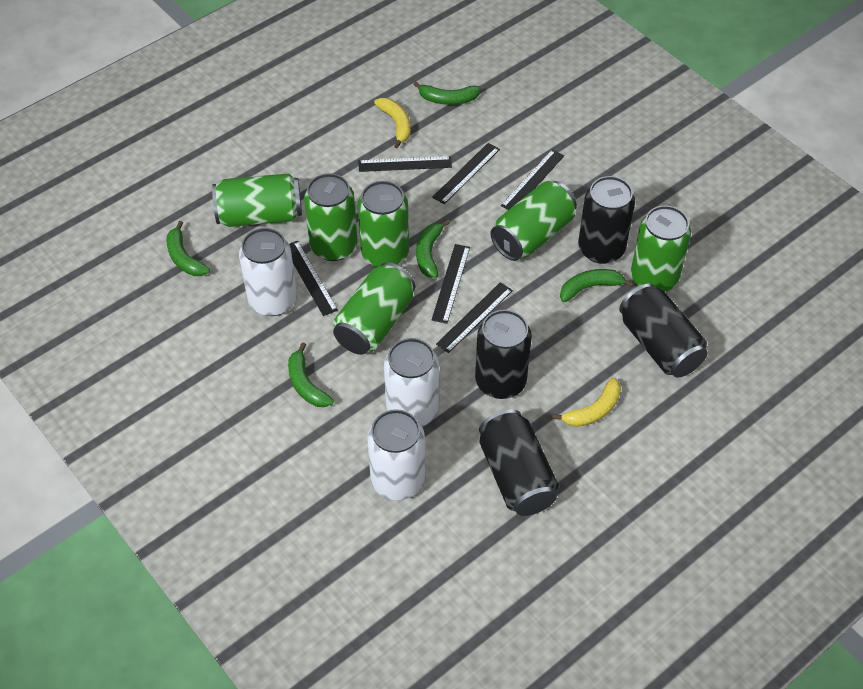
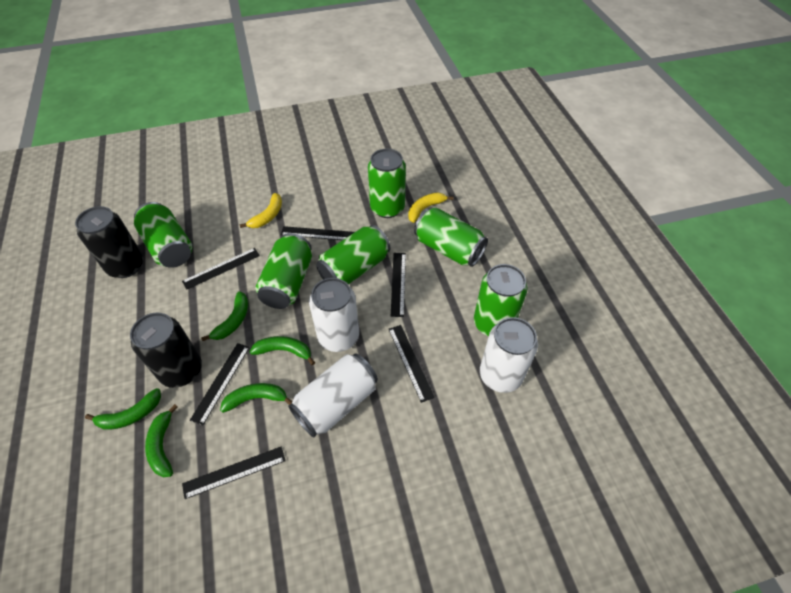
black can: 4 -> 2

